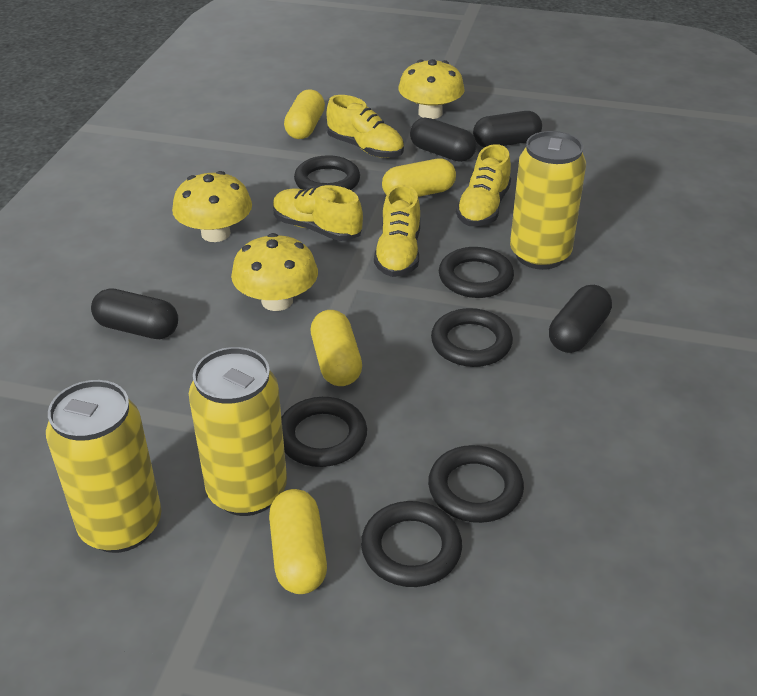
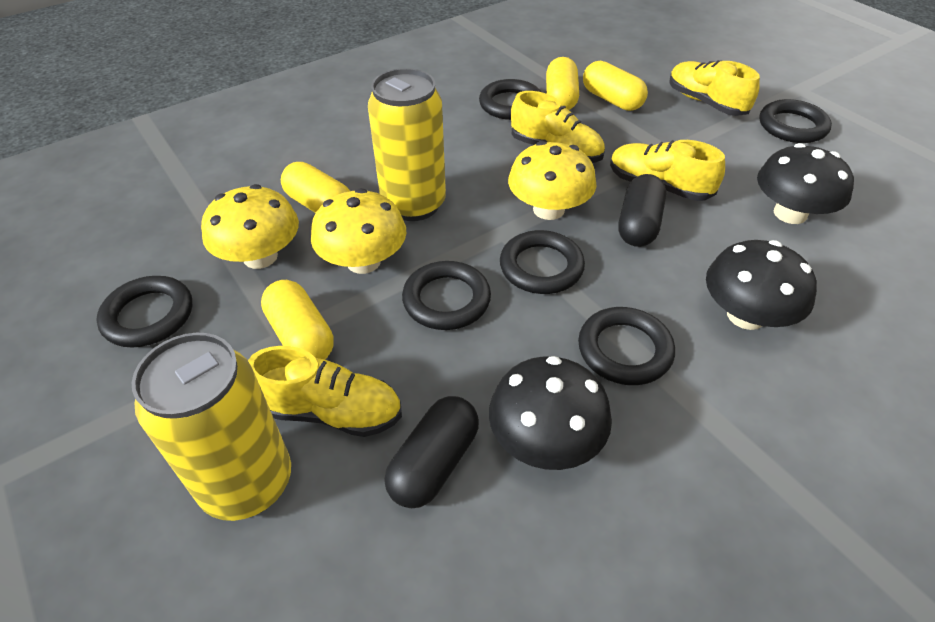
black capsule: 4 -> 2
black mushroom: 0 -> 3
yellow can: 3 -> 2

